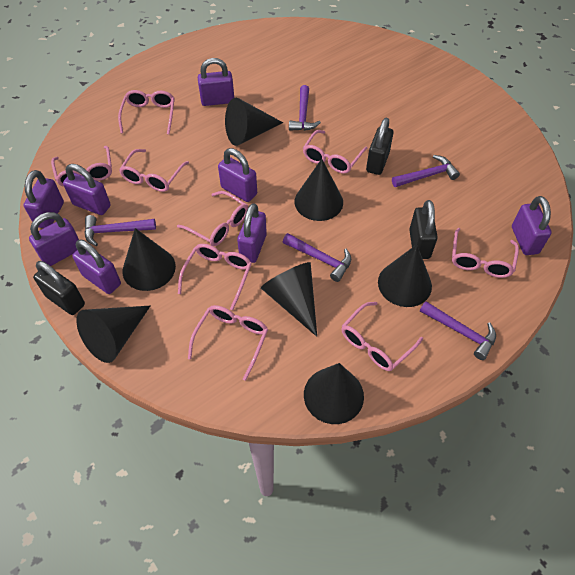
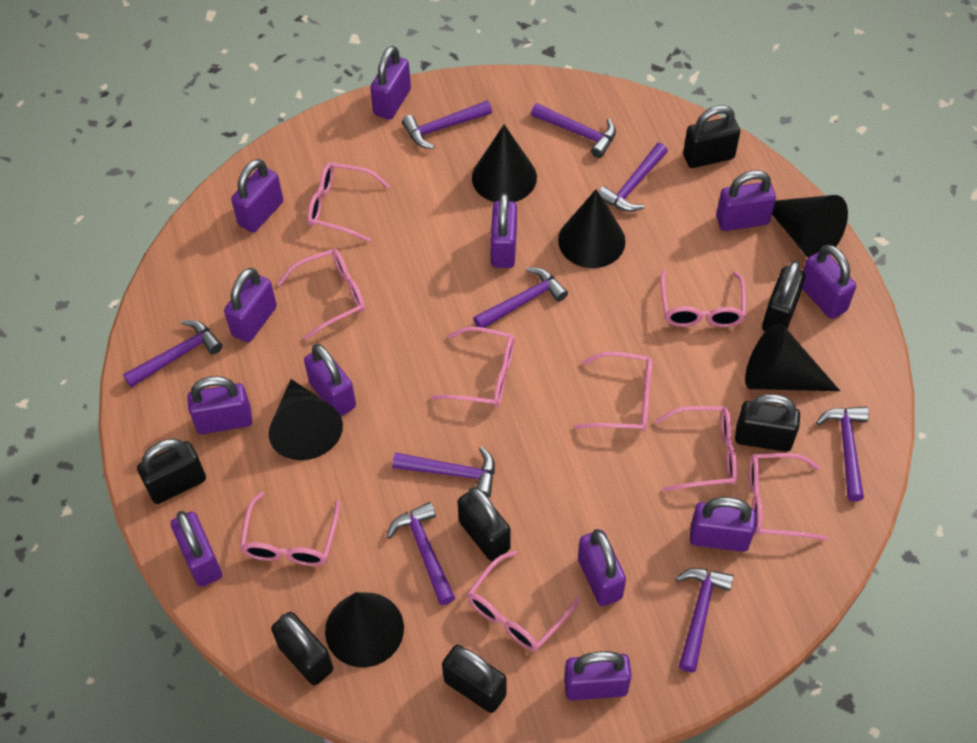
black cone: 7 -> 6
black padlock: 3 -> 7
purple hammer: 5 -> 9
purple padlock: 8 -> 12

